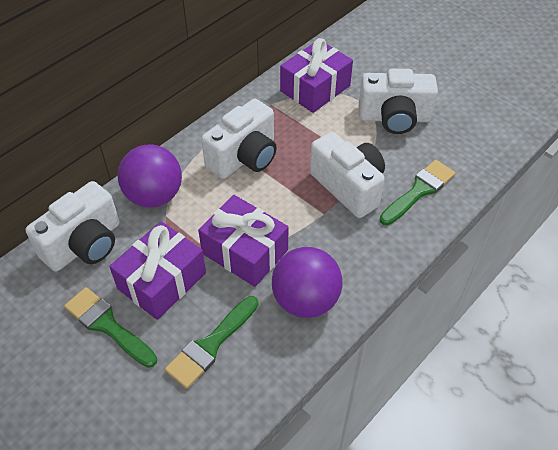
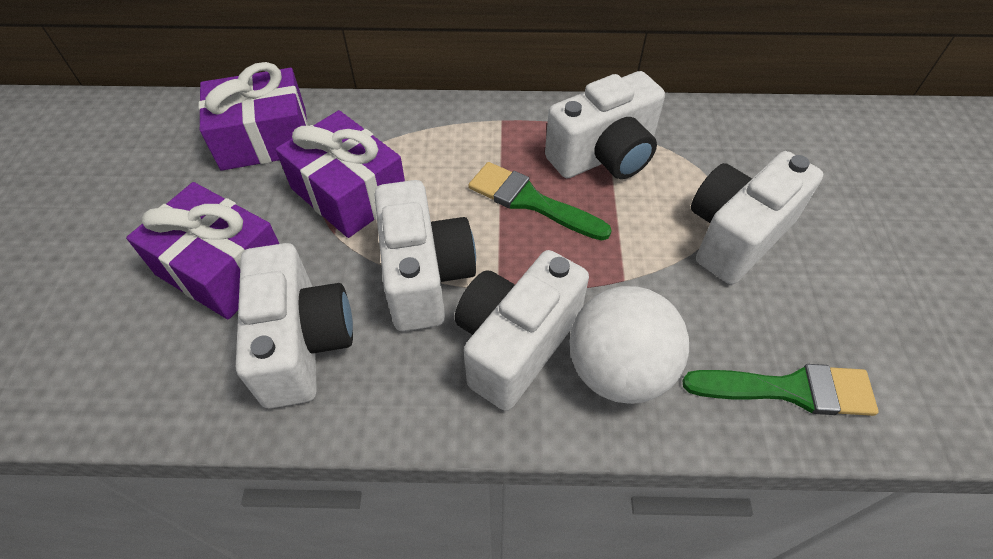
green brush: 3 -> 2
purple ball: 2 -> 0
white ball: 0 -> 1
white camera: 4 -> 5

